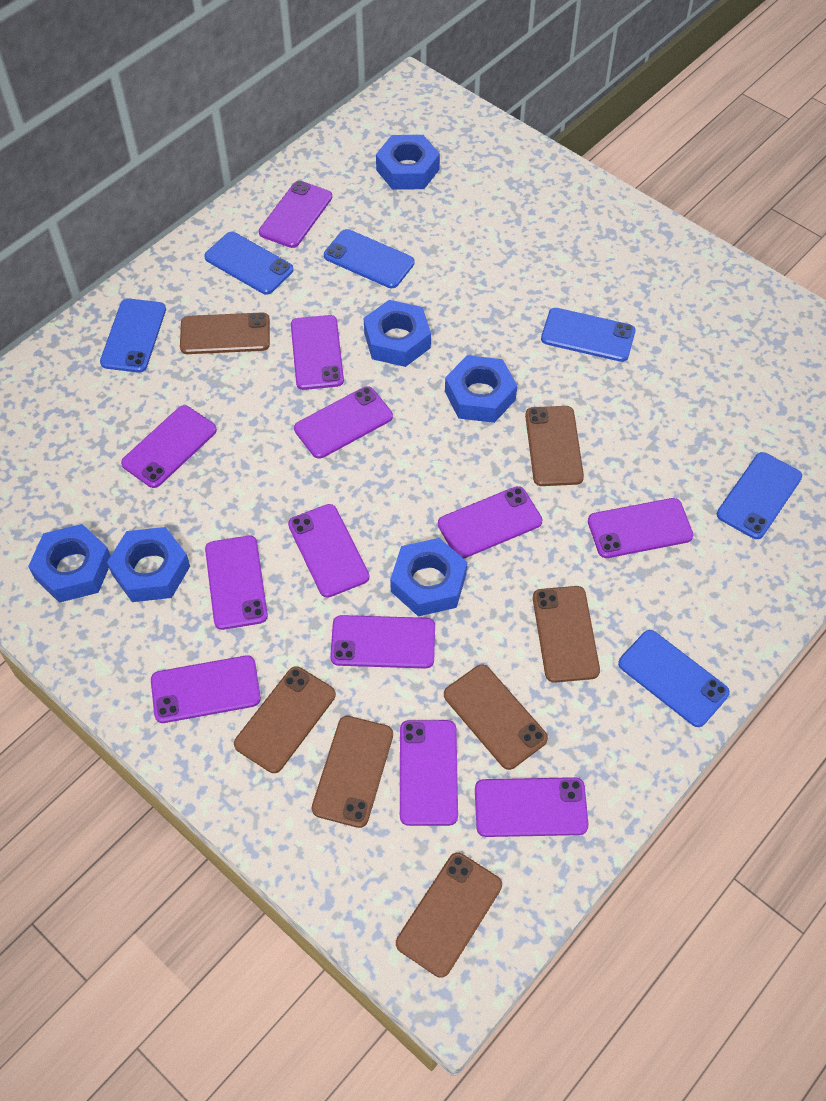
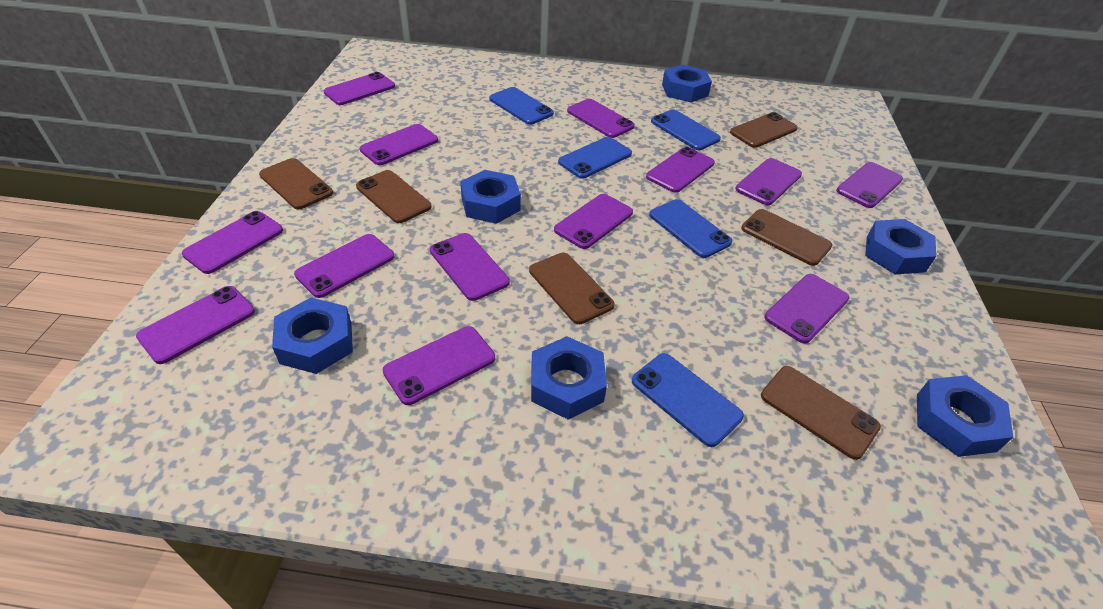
blue phone: 6 -> 5
brown phone: 7 -> 6
purple phone: 12 -> 13

